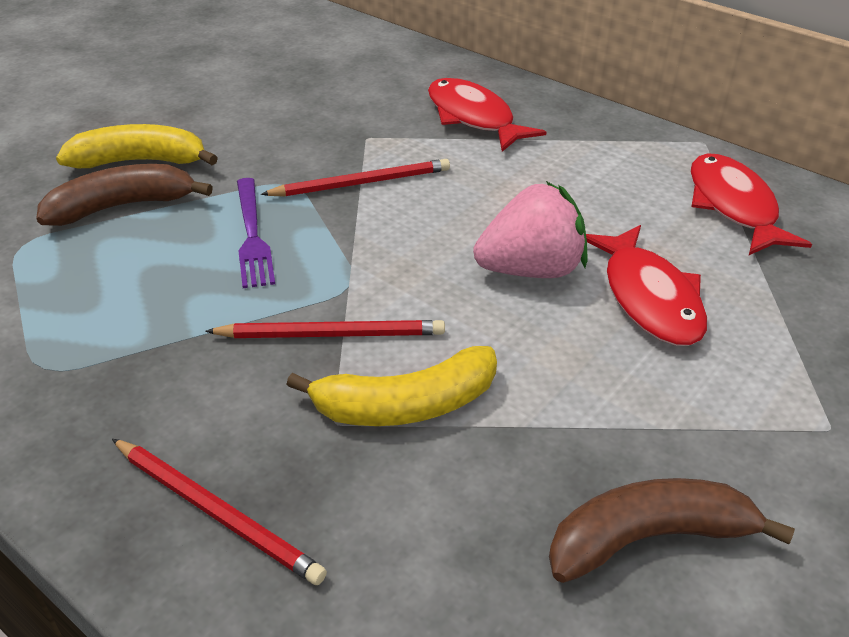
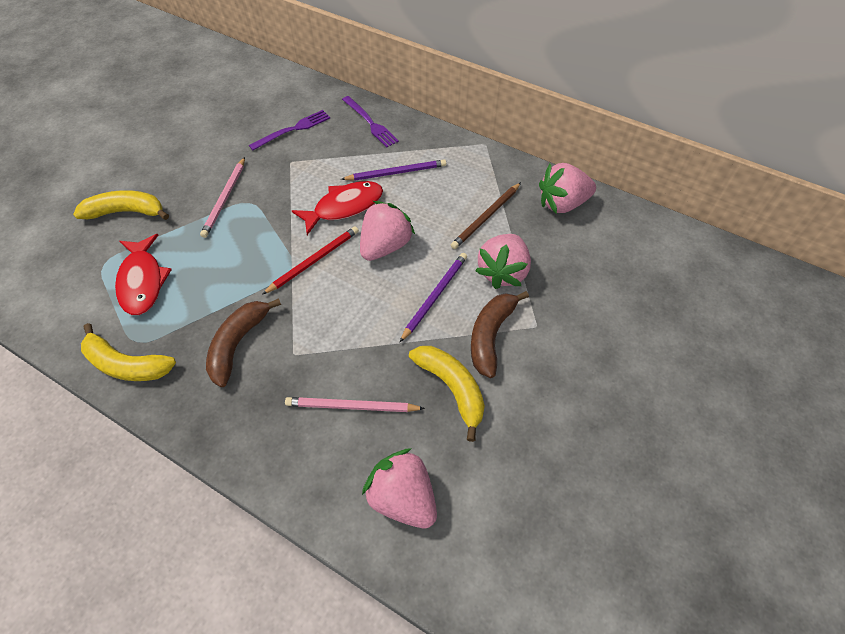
brown pencil: 0 -> 1
pink pencil: 0 -> 2
pink strawberry: 1 -> 4
purple fork: 1 -> 2
purple pencil: 0 -> 2
red fish: 3 -> 2
red pencil: 3 -> 1
yellow banana: 2 -> 3

